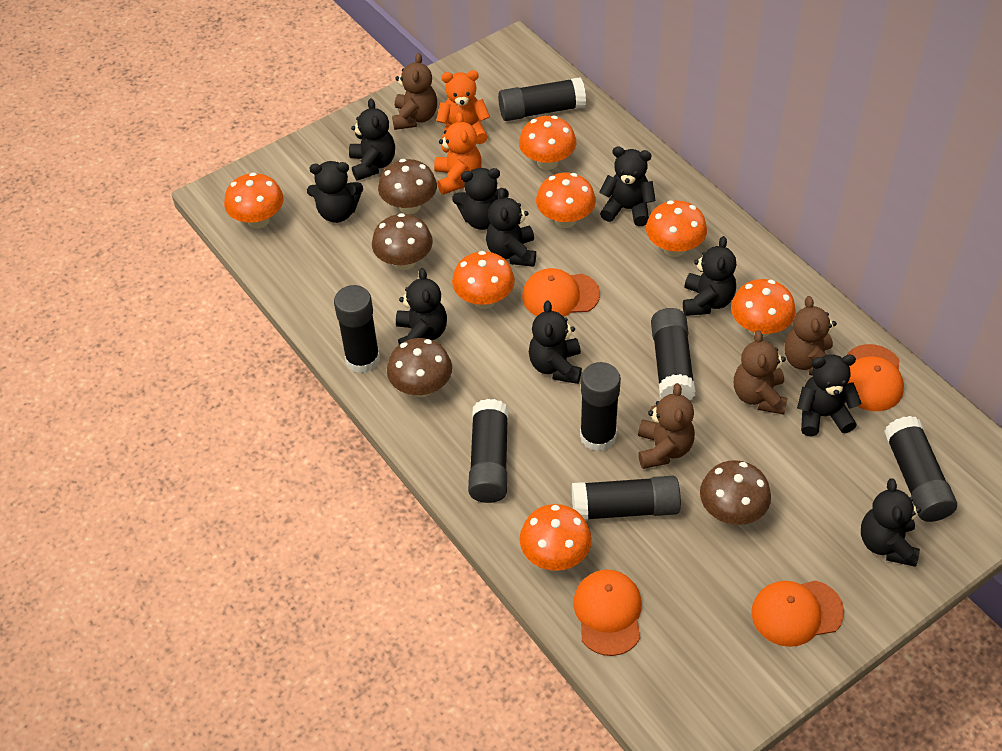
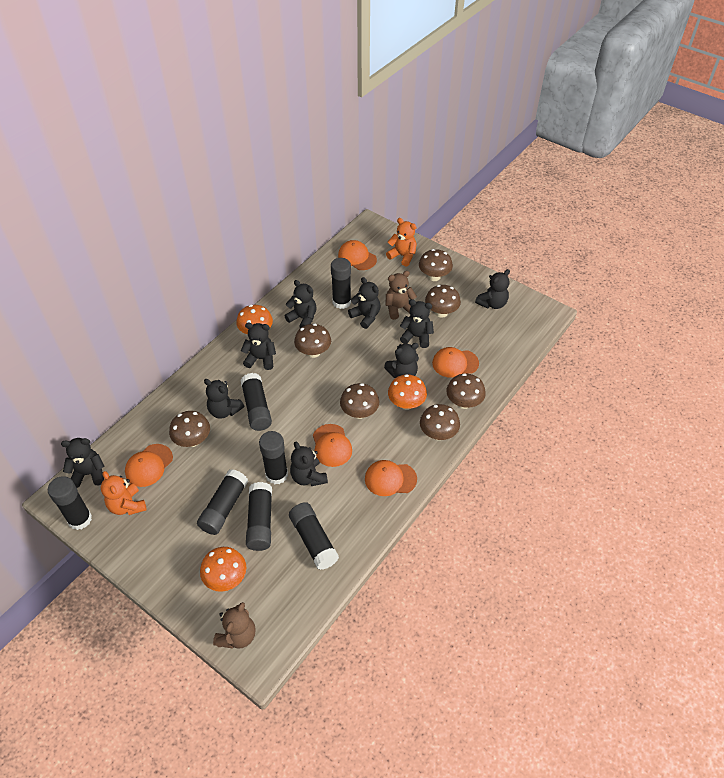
black teddy bear: 10 -> 9
brown mushroom: 4 -> 7
brown teddy bear: 4 -> 2
orange cap: 4 -> 5
orange mushroom: 7 -> 3

